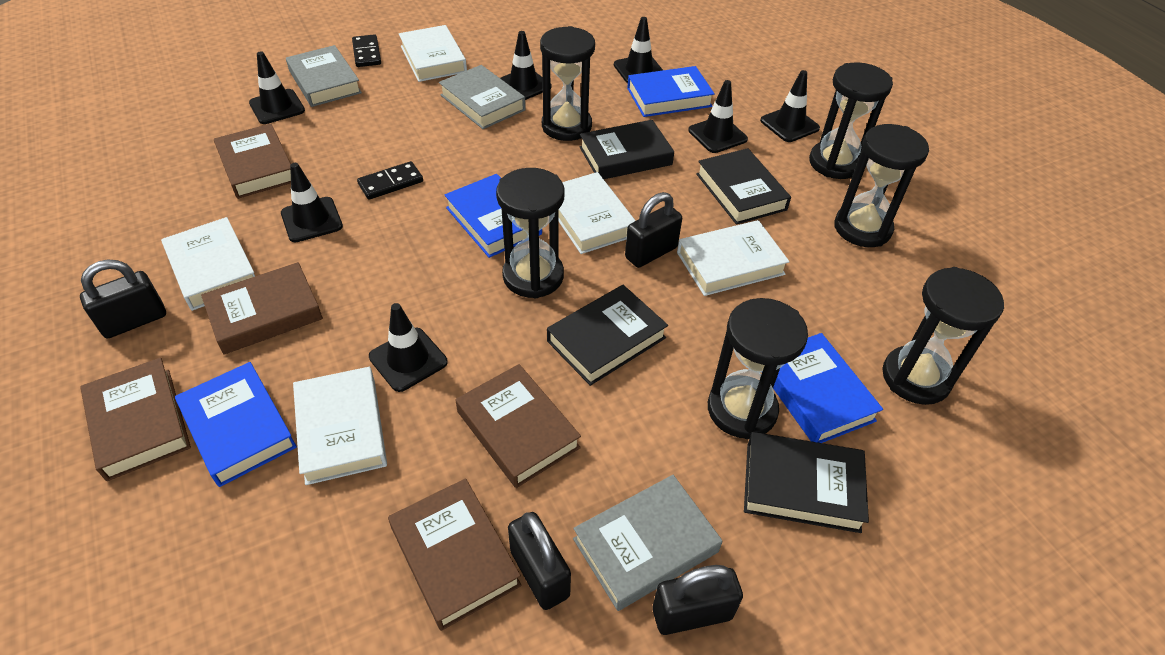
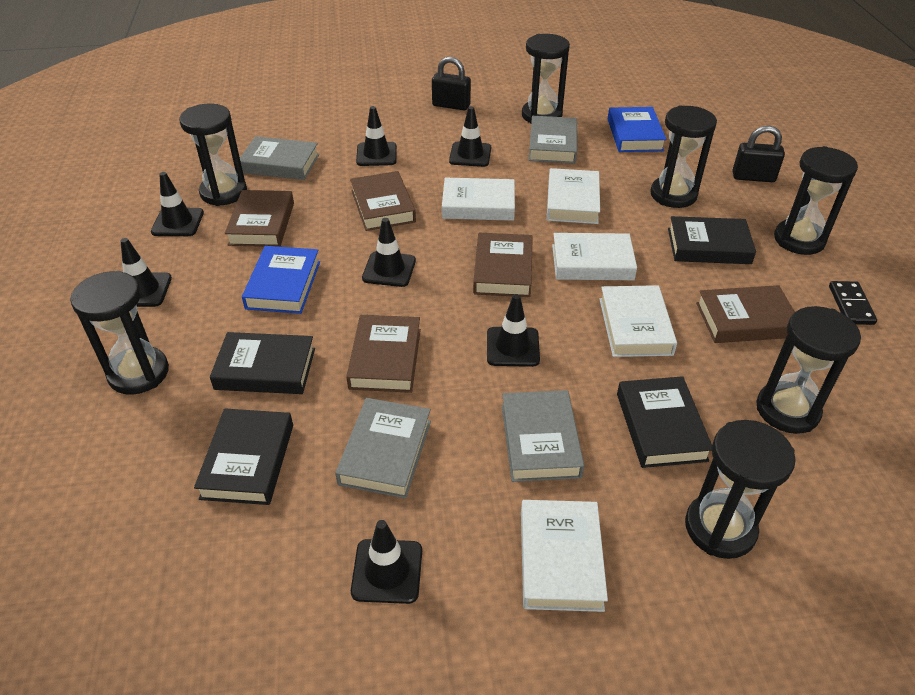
black domino: 2 -> 1
black hourglass: 6 -> 7
black padlock: 4 -> 2
blue book: 4 -> 2
grey book: 3 -> 4

